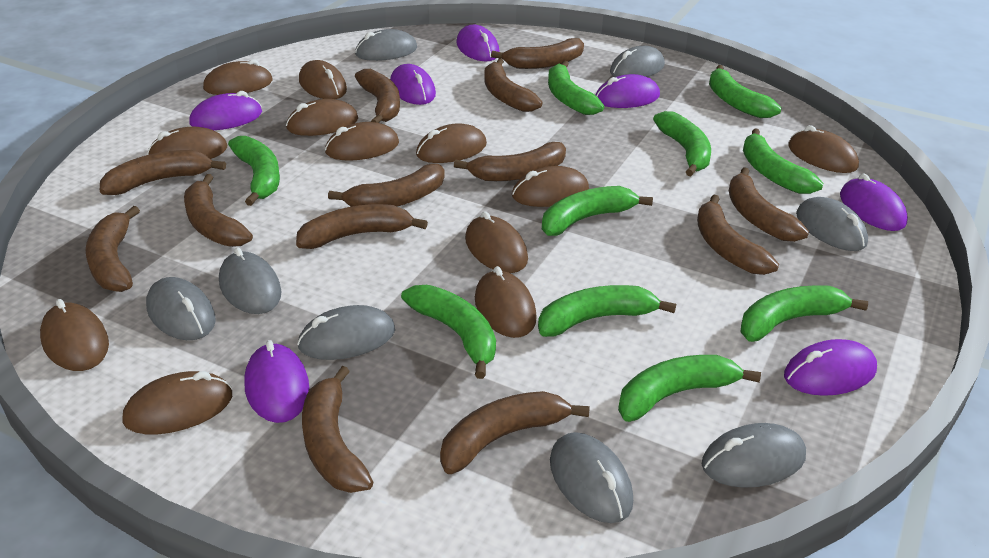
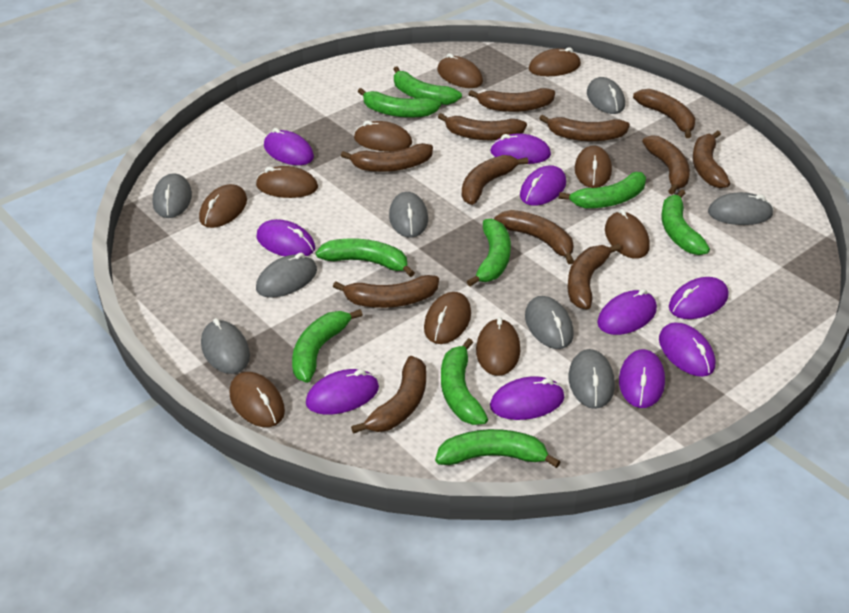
brown banana: 13 -> 12
brown mouse: 12 -> 10
green banana: 10 -> 9
purple mouse: 7 -> 10

